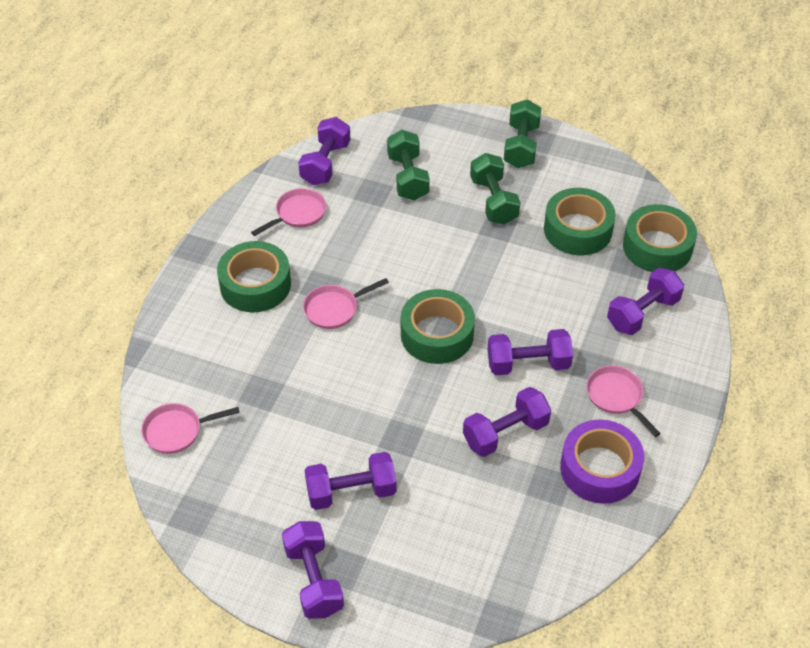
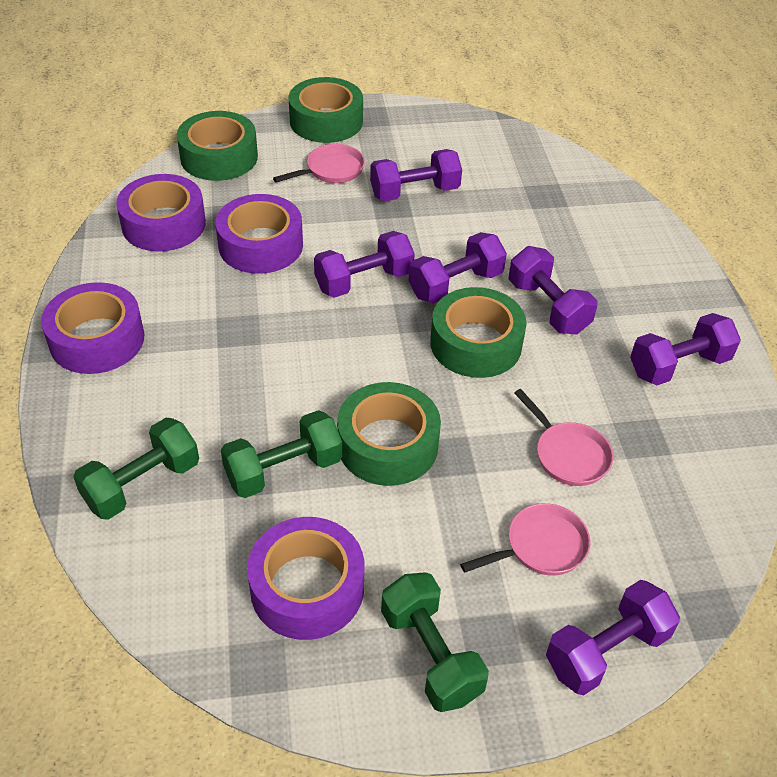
pink pan: 4 -> 3
purple tape: 1 -> 4

